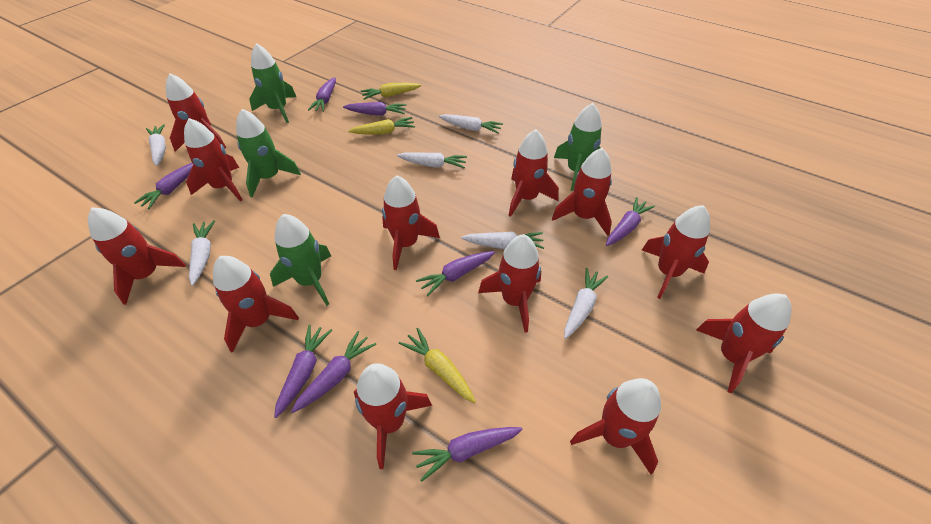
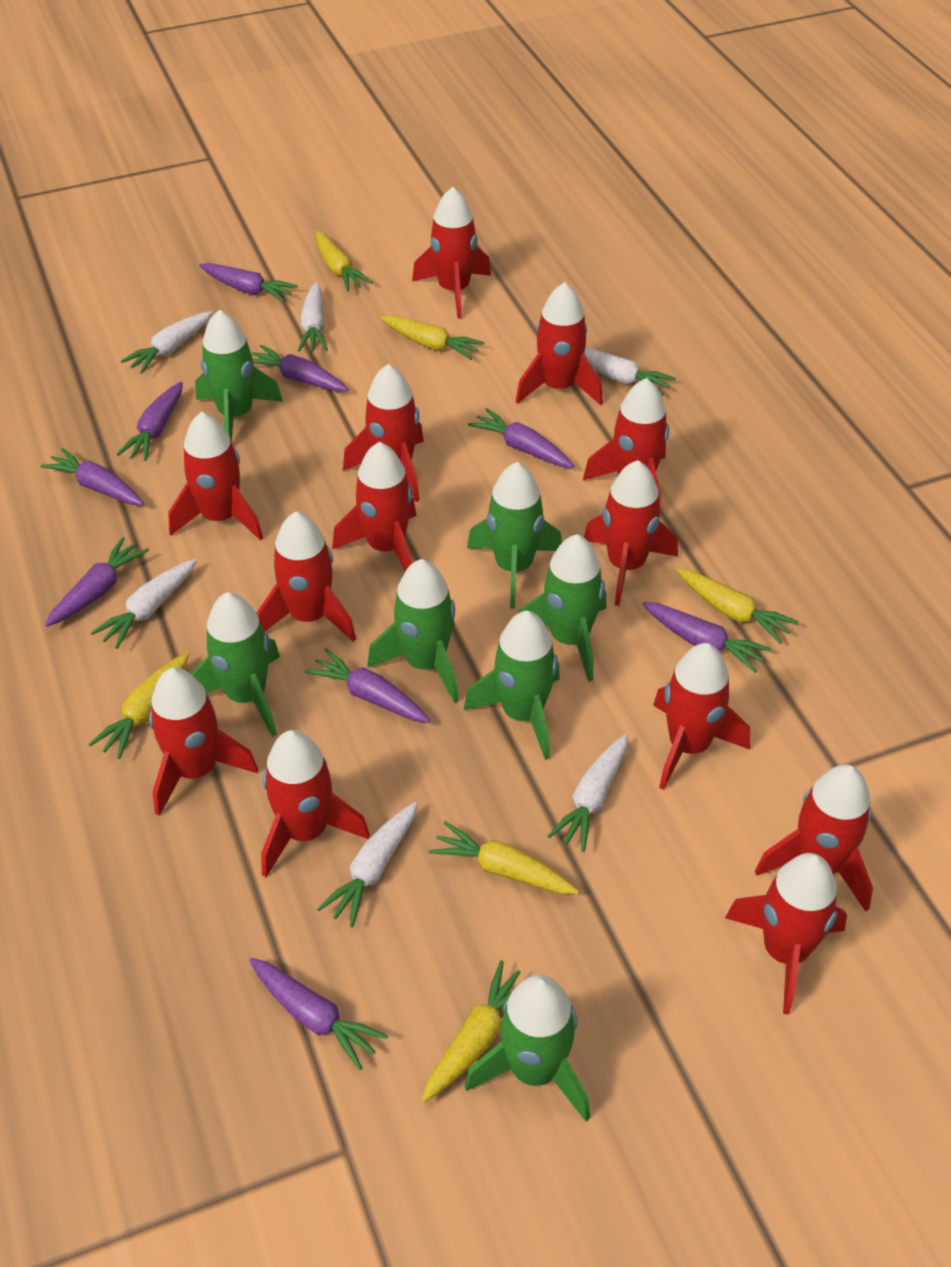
green rocket: 4 -> 7
purple carrot: 8 -> 9
red rocket: 12 -> 13
yellow carrot: 3 -> 6

